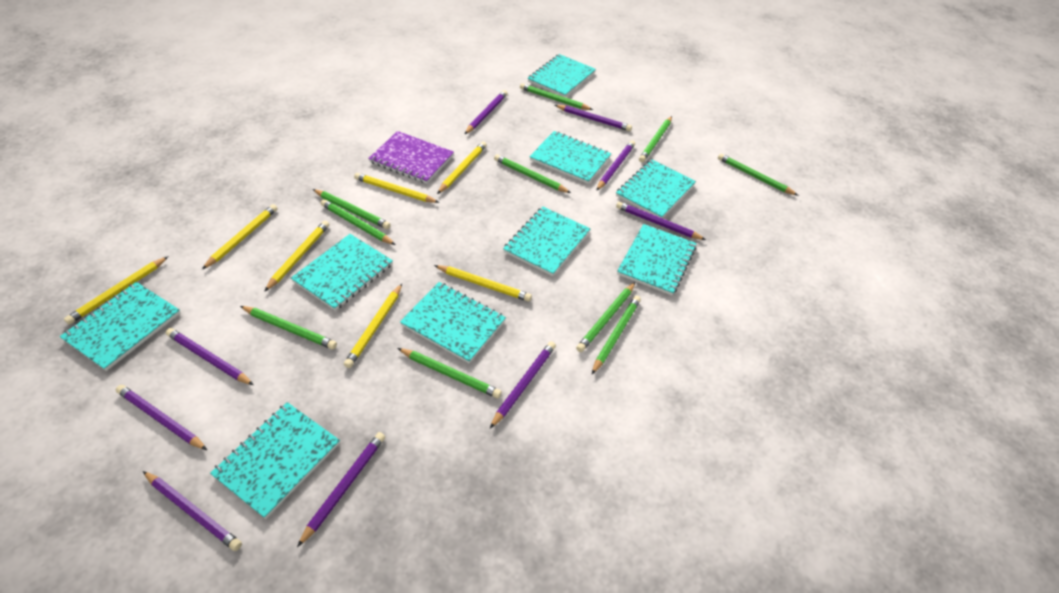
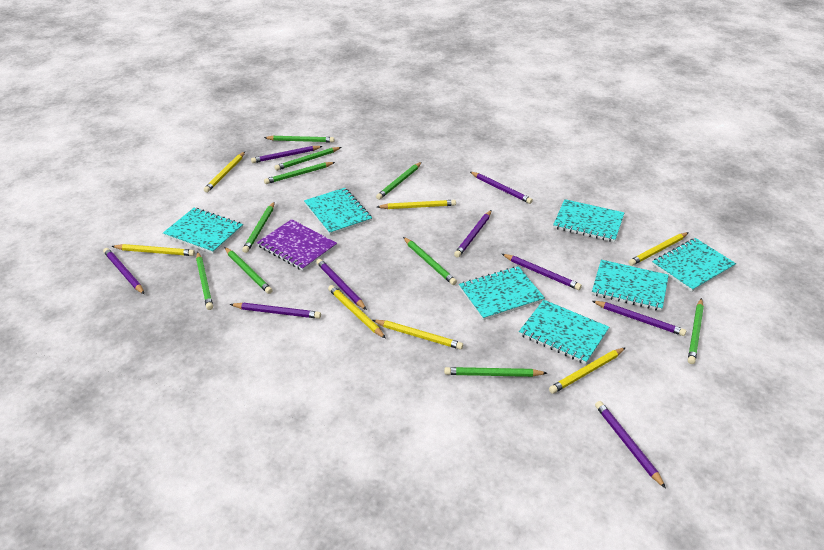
turquoise notebook: 9 -> 7

